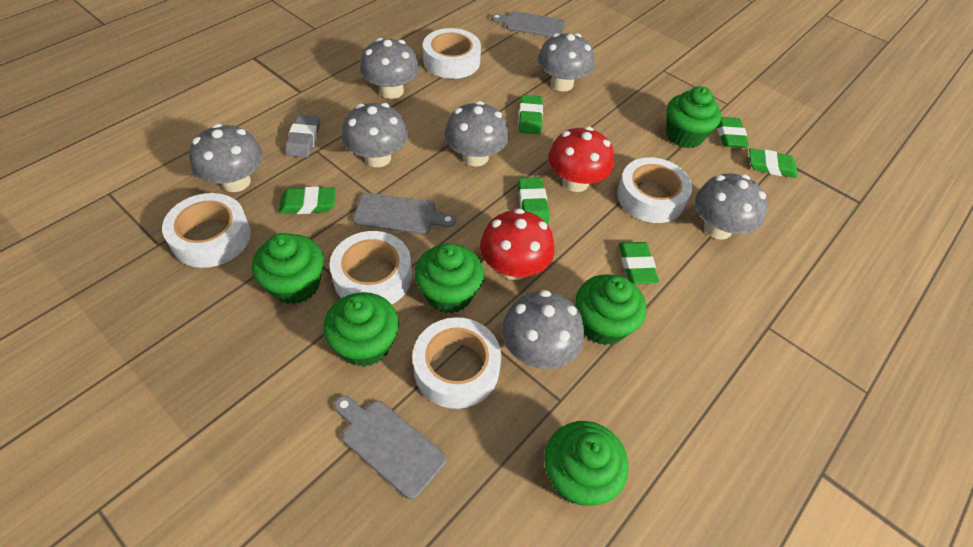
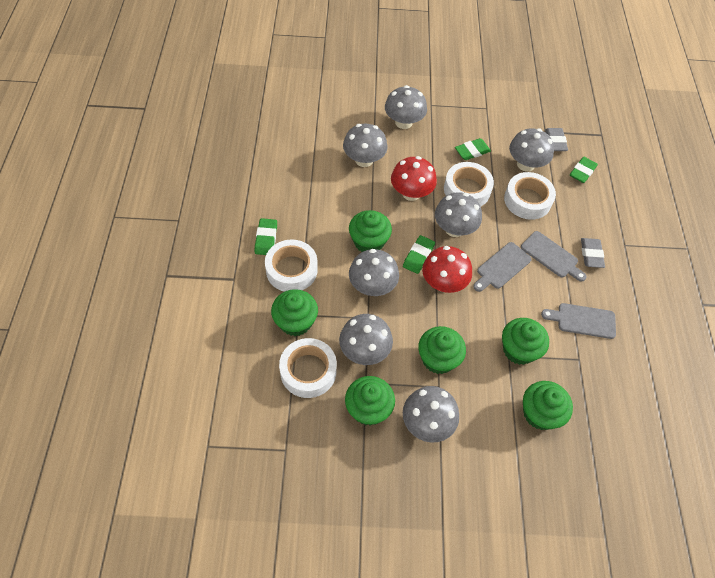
green eraser: 6 -> 4
grey eraser: 1 -> 2
white tape: 5 -> 4

